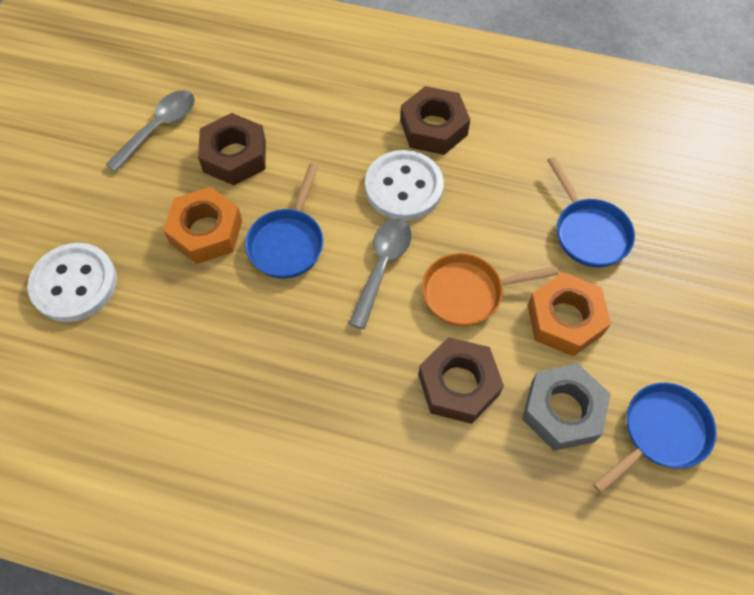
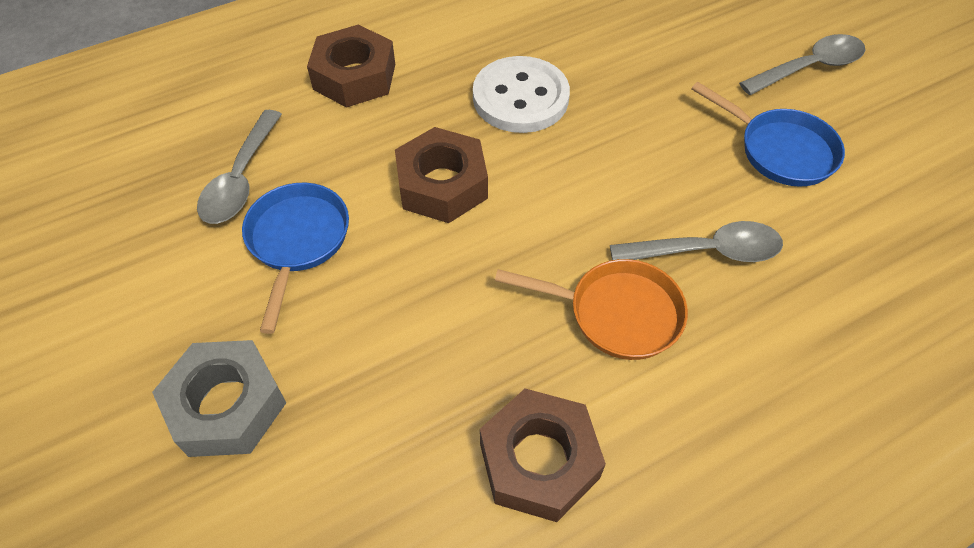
blue pan: 3 -> 2
grey spoon: 2 -> 3
orange nut: 2 -> 0
white button: 2 -> 1

